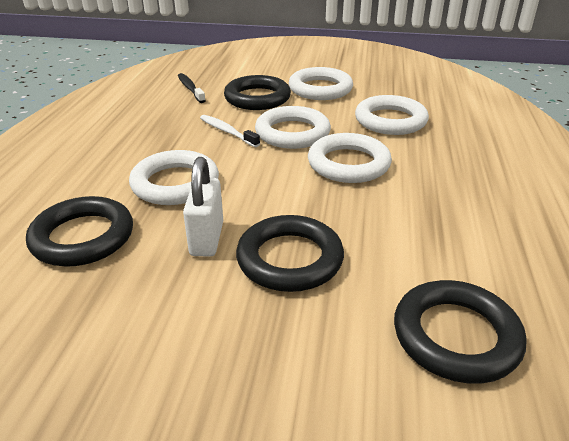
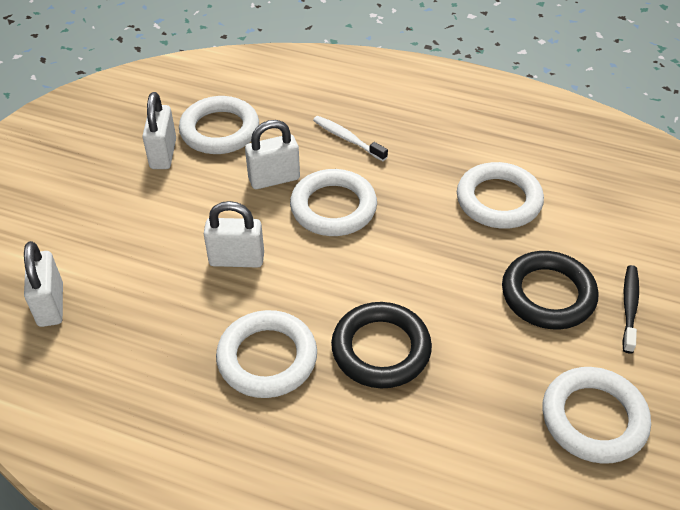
black ring: 4 -> 2
white padlock: 1 -> 4

